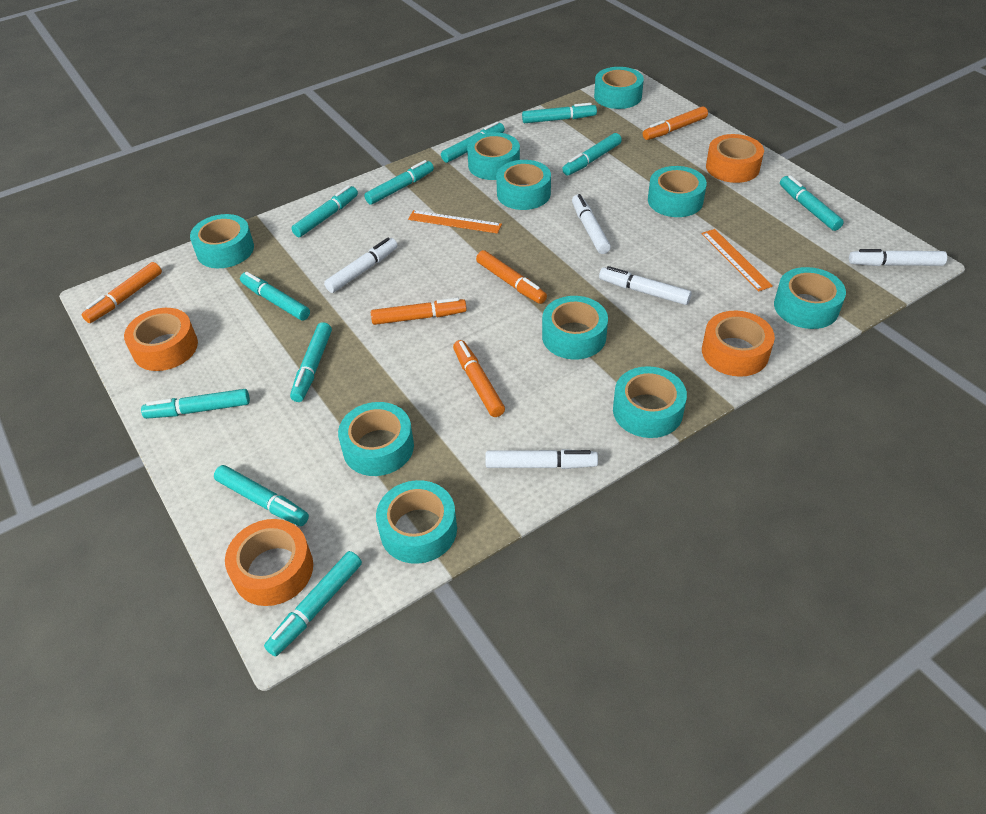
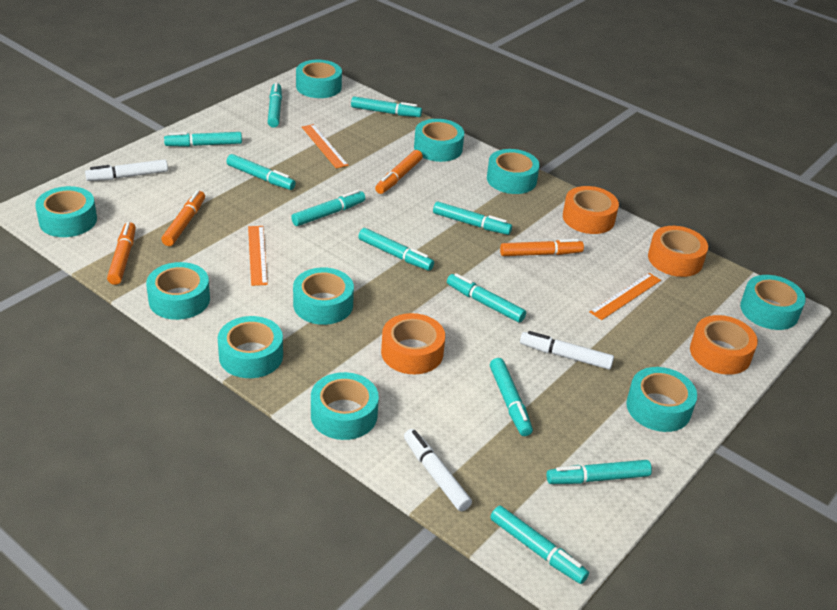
orange marker: 5 -> 4
orange ruler: 2 -> 3
white marker: 5 -> 3

